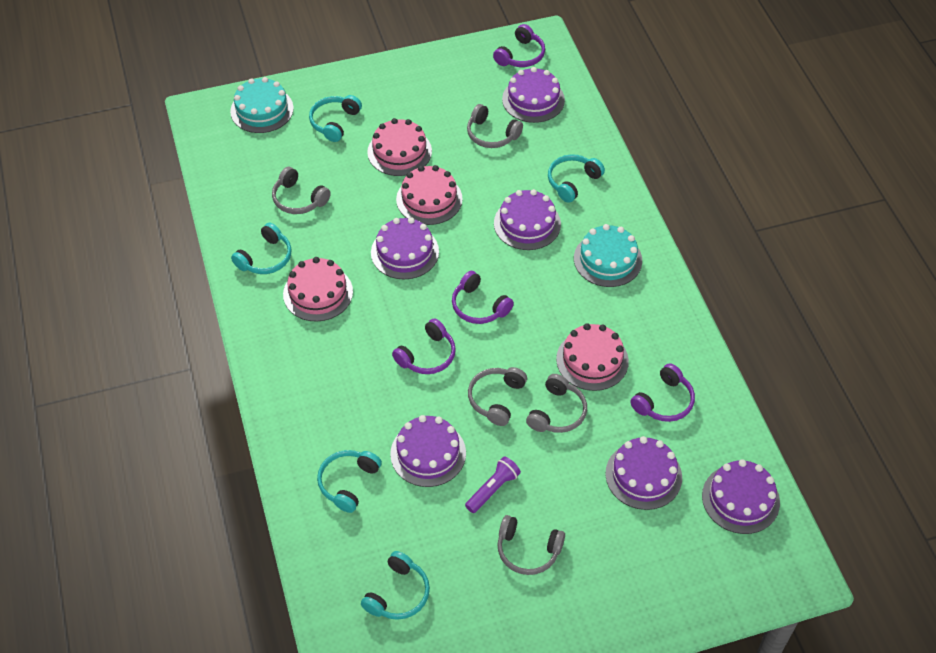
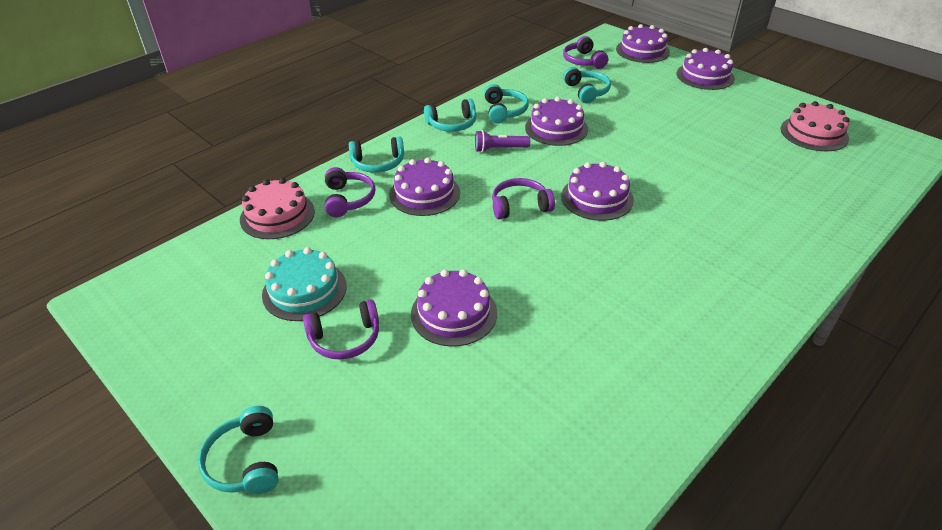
grey headphones: 5 -> 0
pink cake: 4 -> 2
turquoise cake: 2 -> 1

